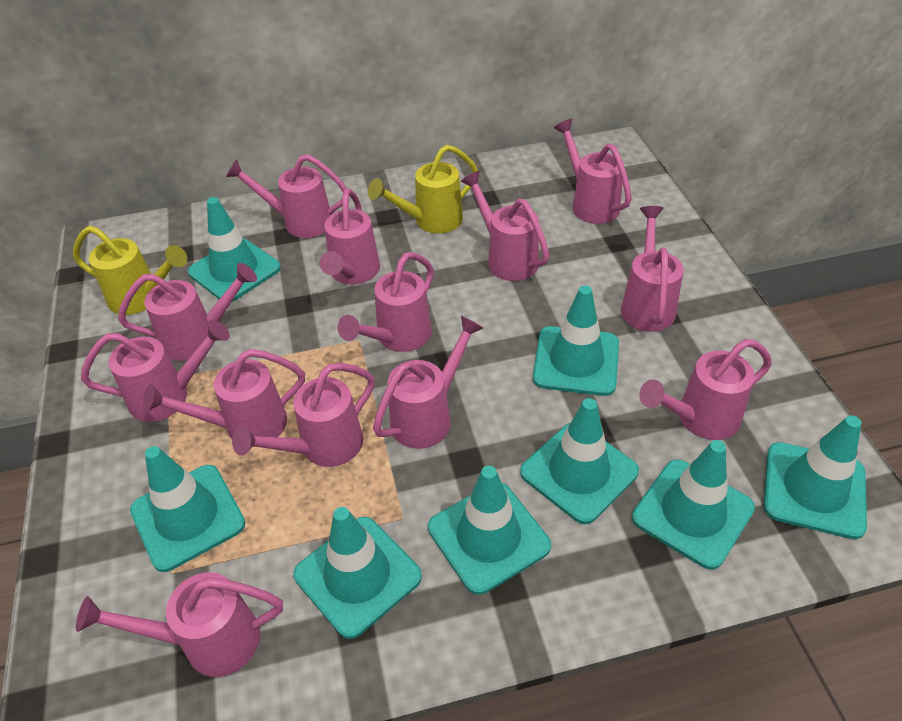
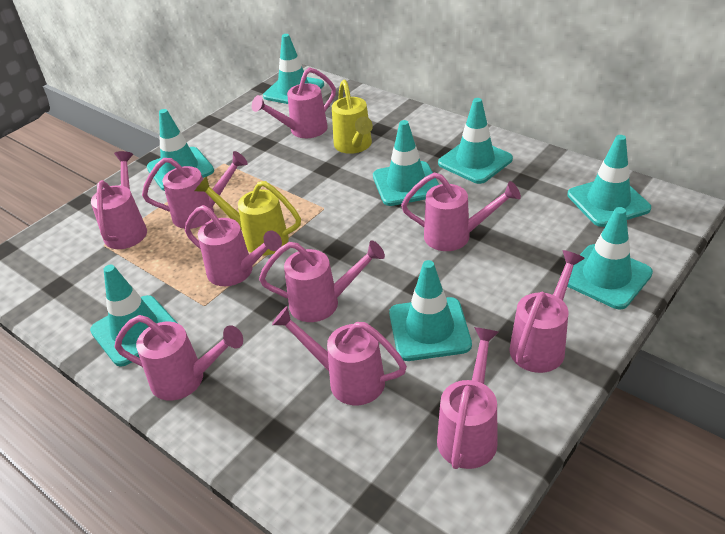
pink watering can: 13 -> 10

